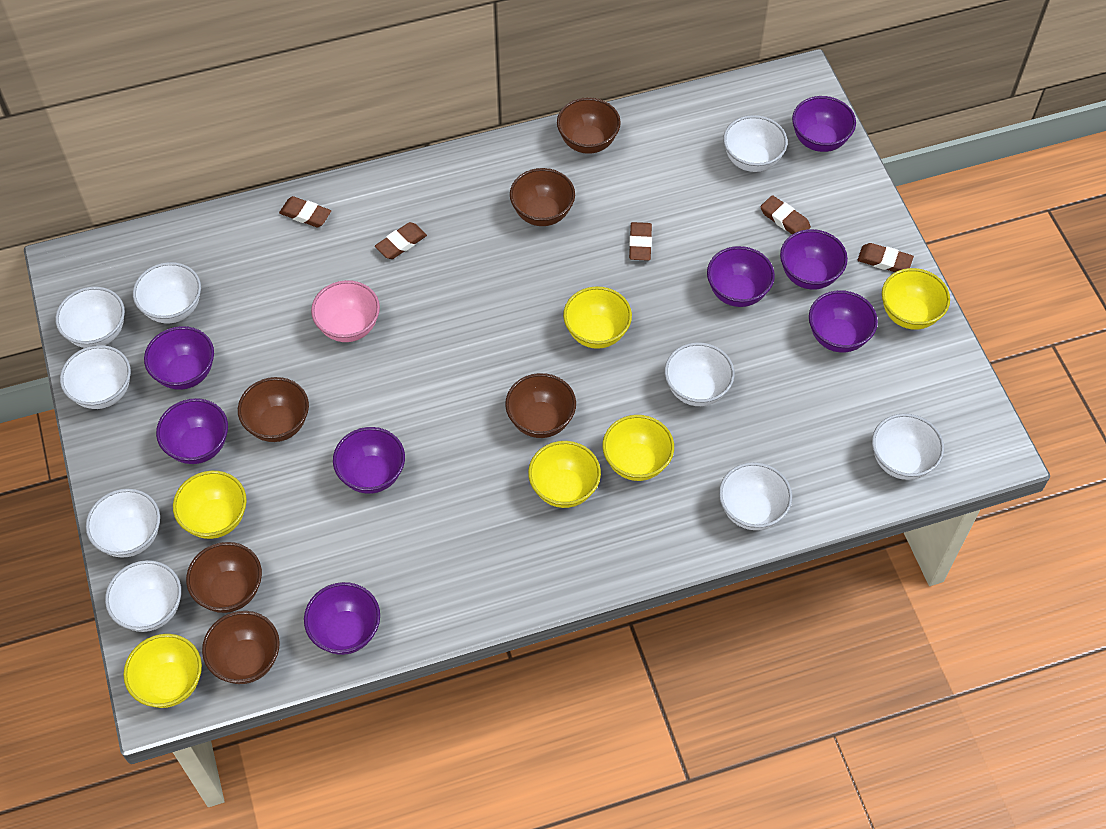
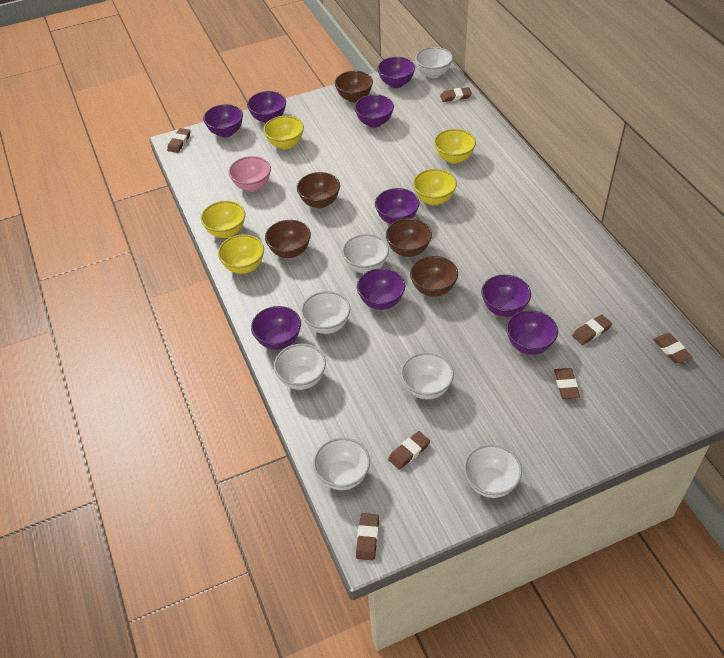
brown bowl: 6 -> 5
brown eraser: 5 -> 7
purple bowl: 8 -> 9
white bowl: 9 -> 7
yellow bowl: 6 -> 5

